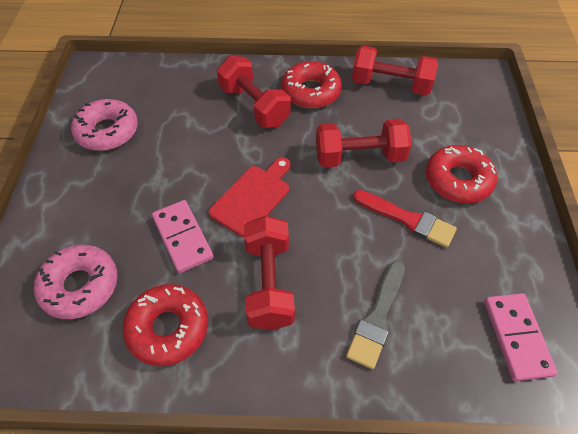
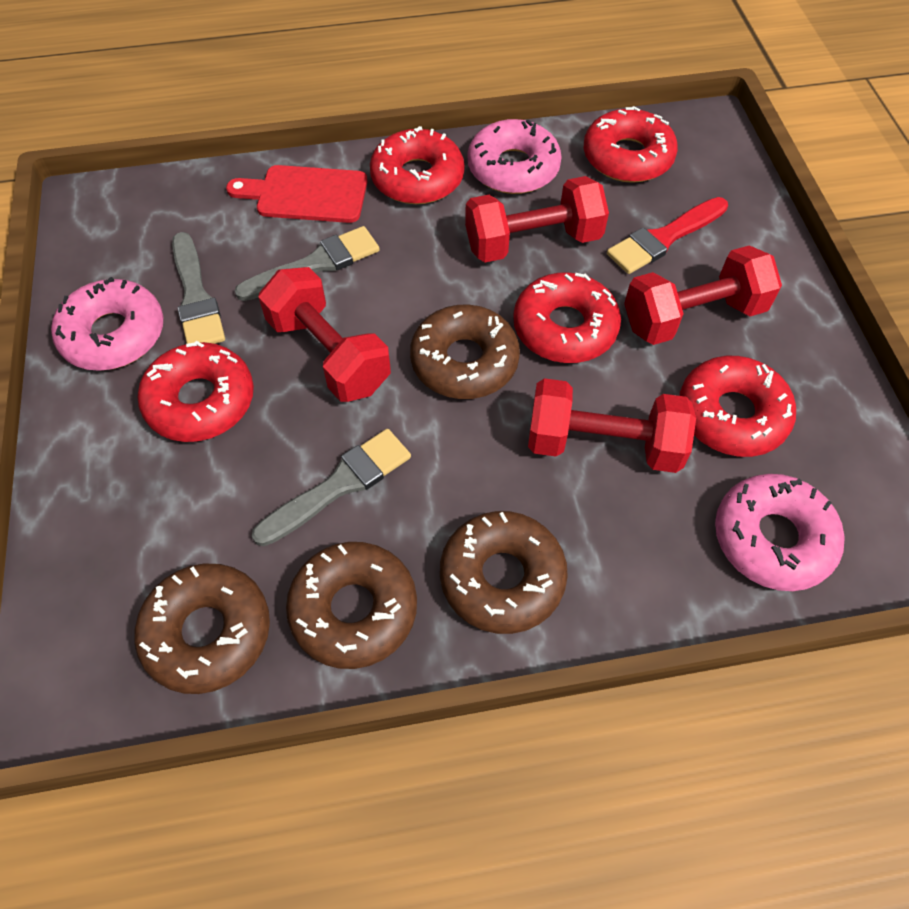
brown donut: 0 -> 4
grey brush: 1 -> 3
pink domino: 2 -> 0
pink donut: 2 -> 3
red donut: 3 -> 5

